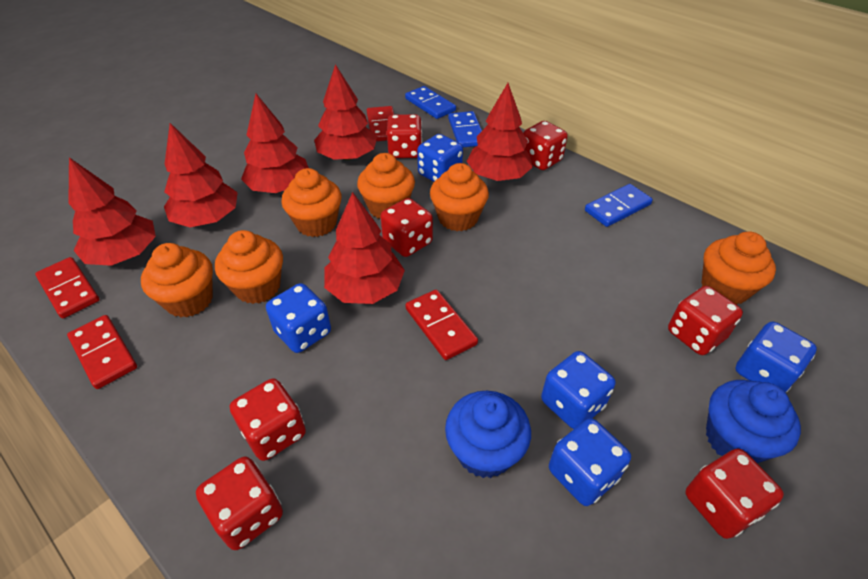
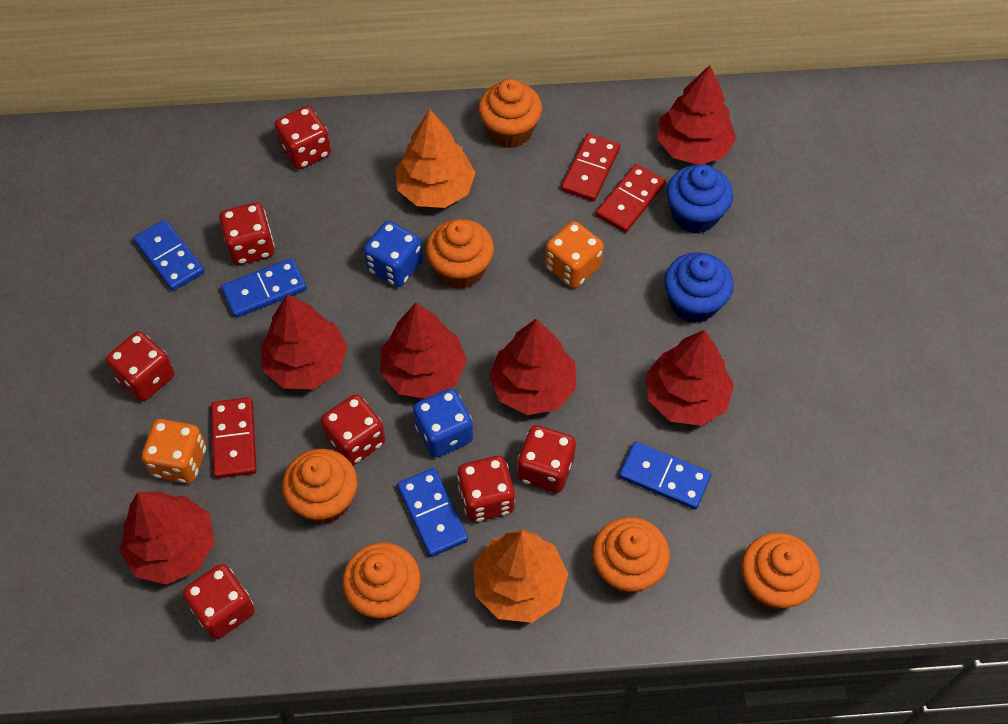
blue dice: 5 -> 2
blue domino: 3 -> 4
orange dice: 0 -> 2
orange tree: 0 -> 2
red domino: 4 -> 3

